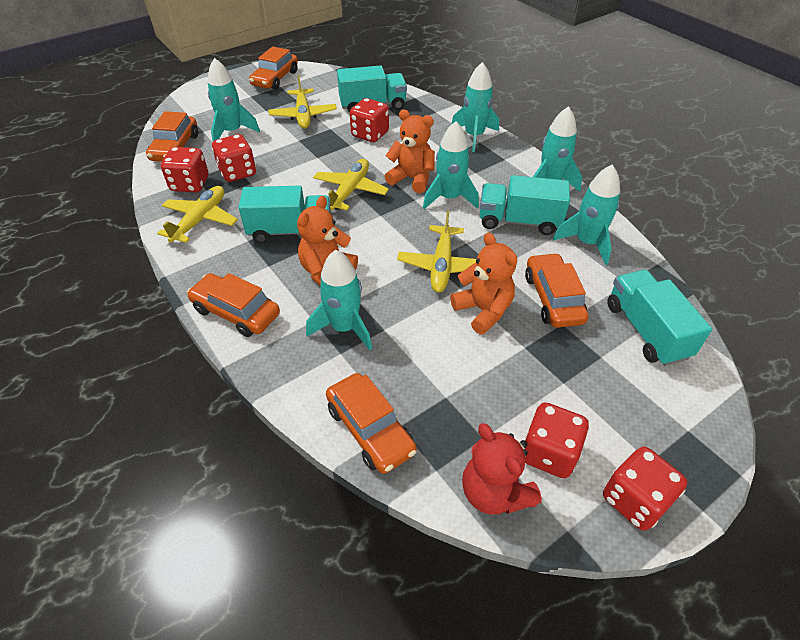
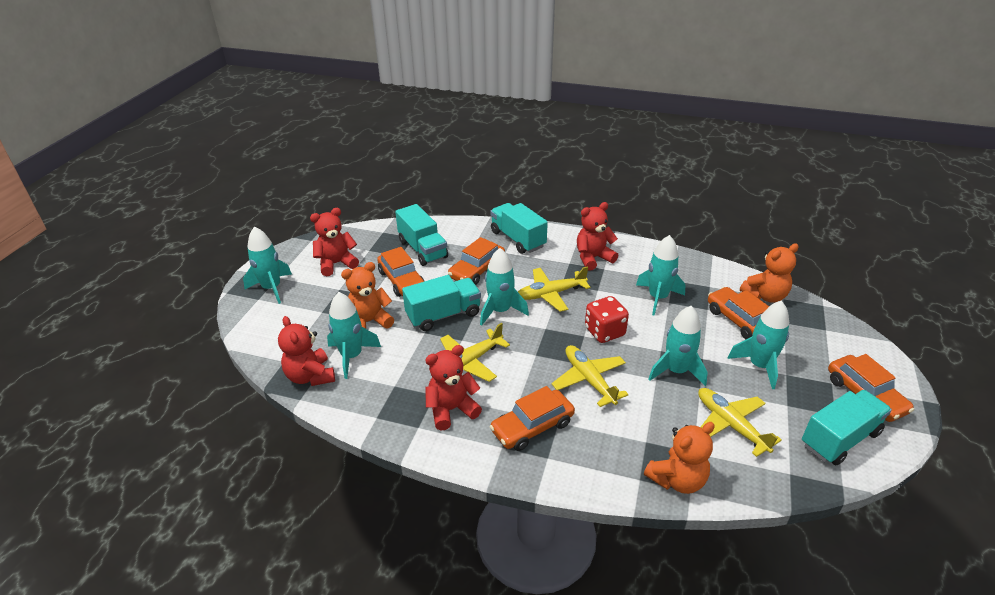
red dice: 5 -> 1
red teddy bear: 1 -> 4

